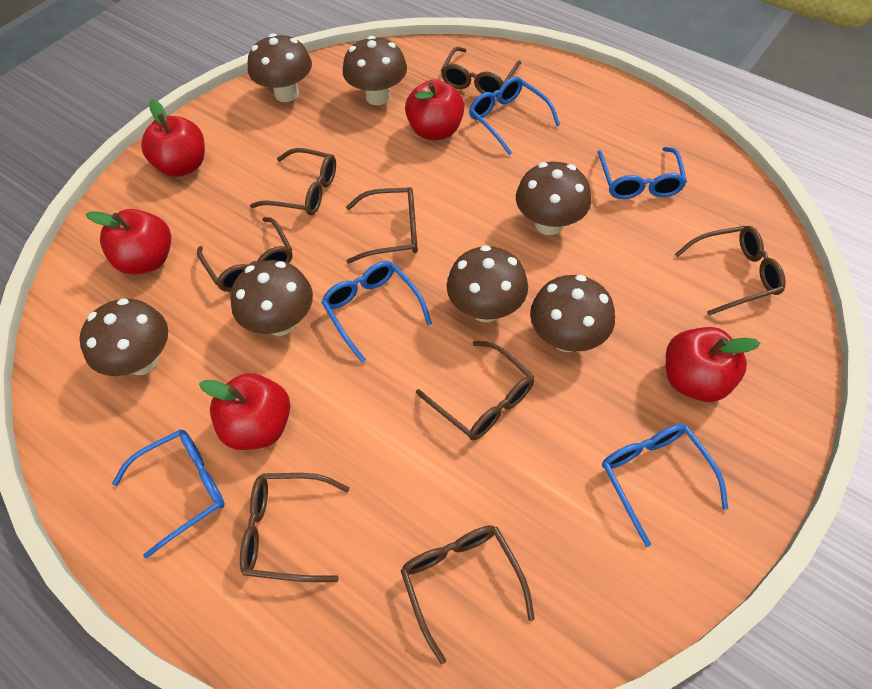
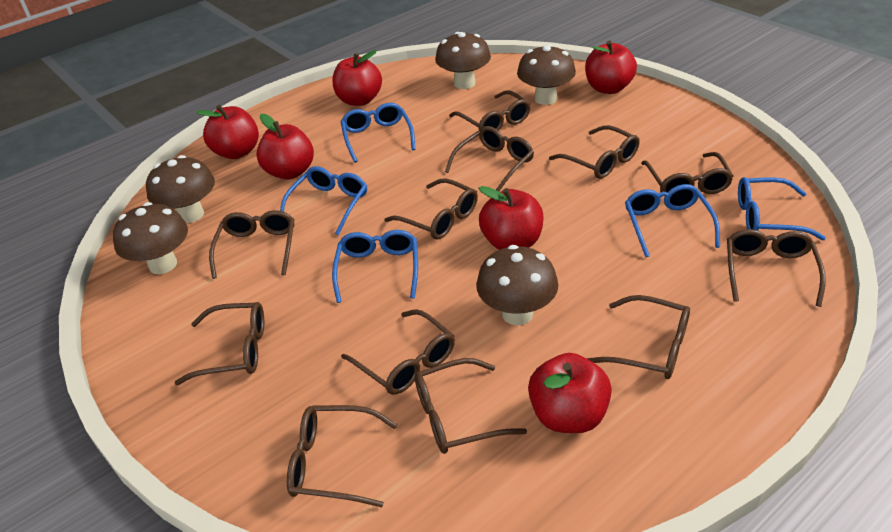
brown glasses: 8 -> 12
brown mushroom: 7 -> 5
red apple: 5 -> 6

